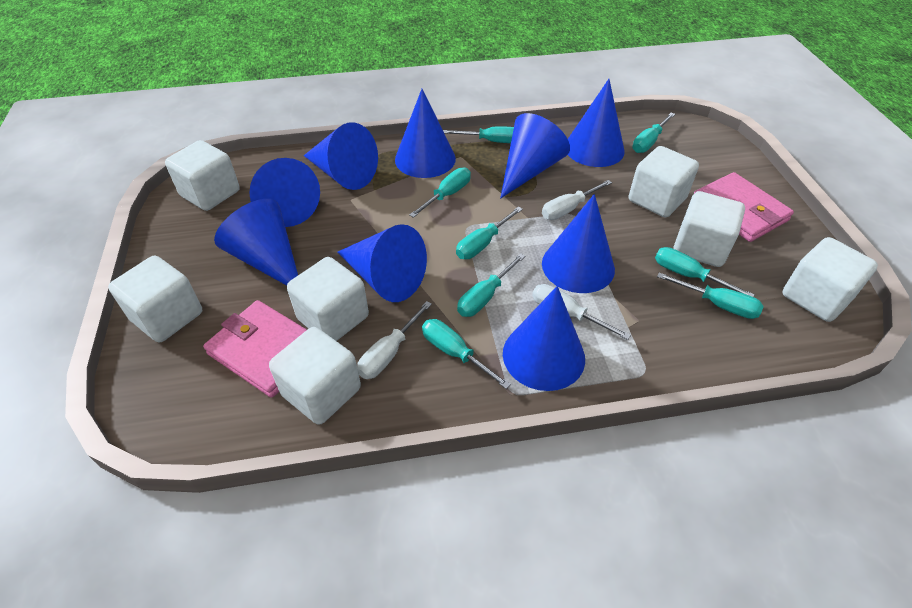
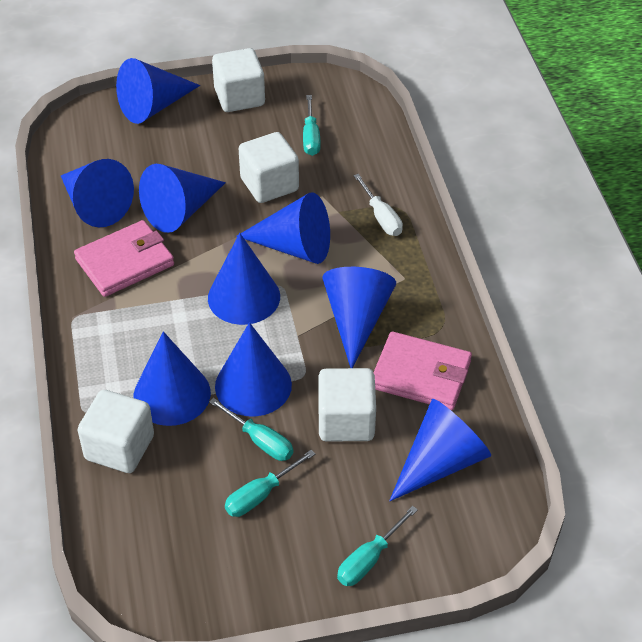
turquoise screwdriver: 8 -> 4
white cube: 7 -> 4
white screwdriver: 3 -> 1

